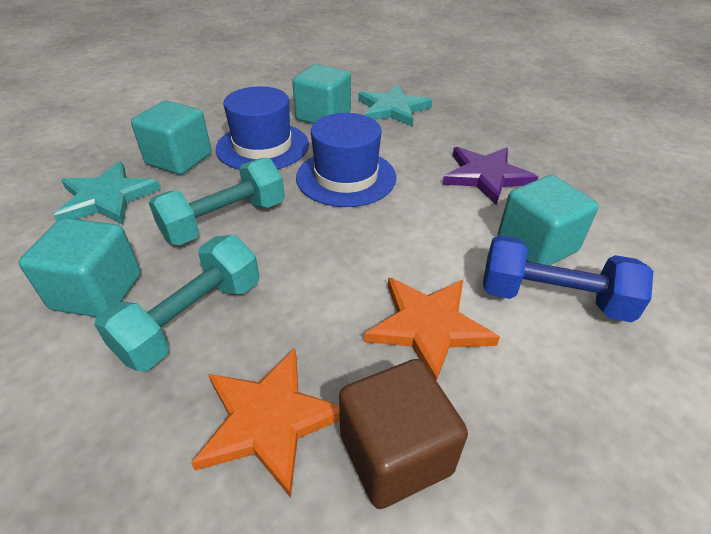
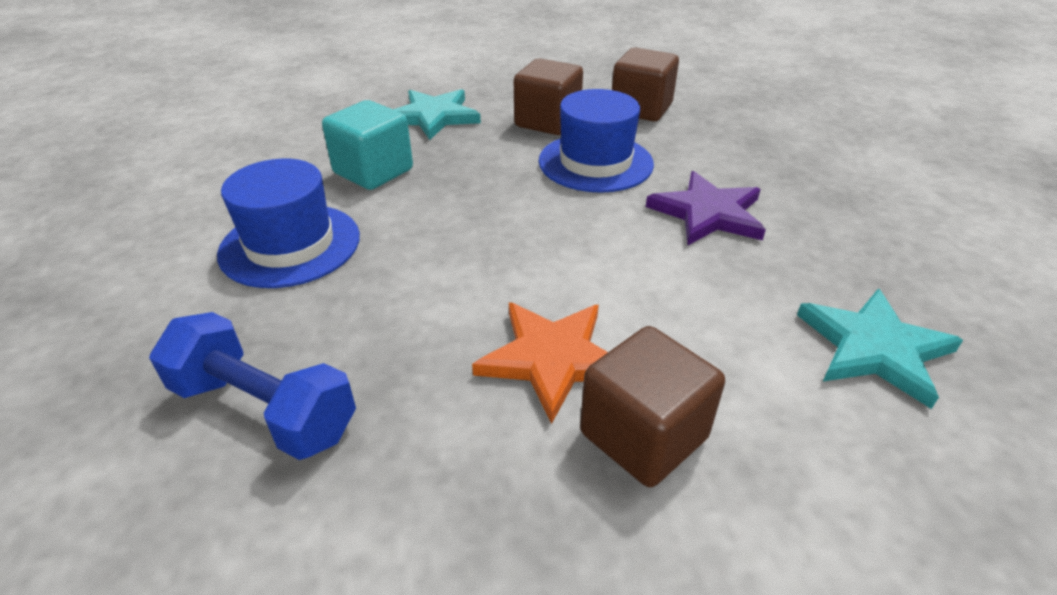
brown cube: 1 -> 3
orange star: 2 -> 1
turquoise cube: 4 -> 1
turquoise dumbbell: 2 -> 0

